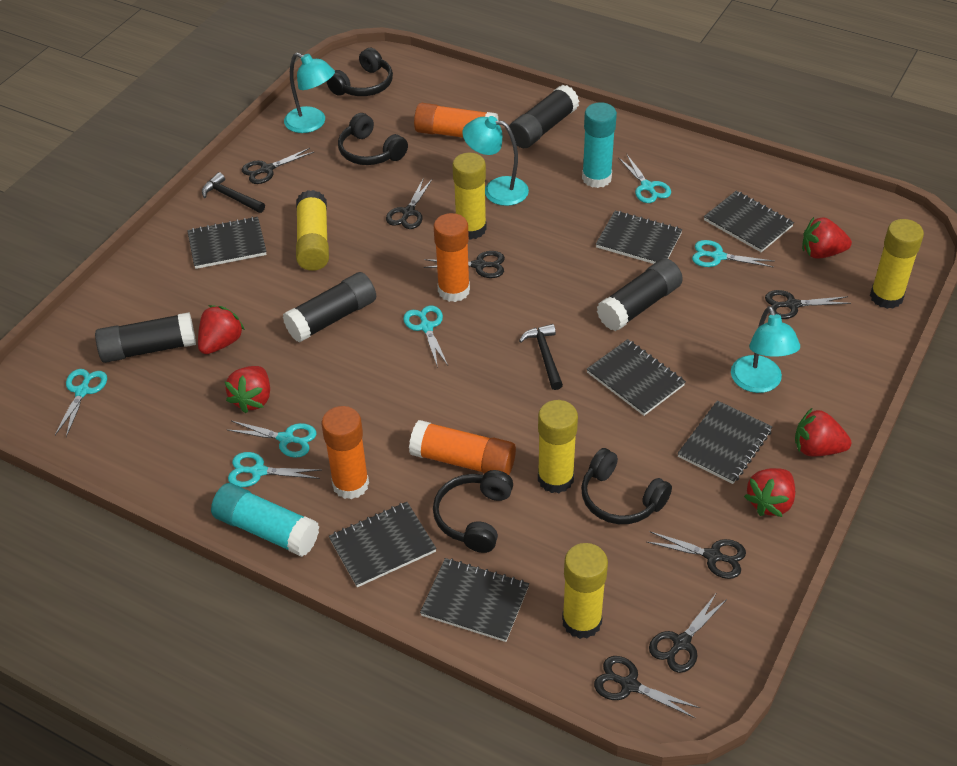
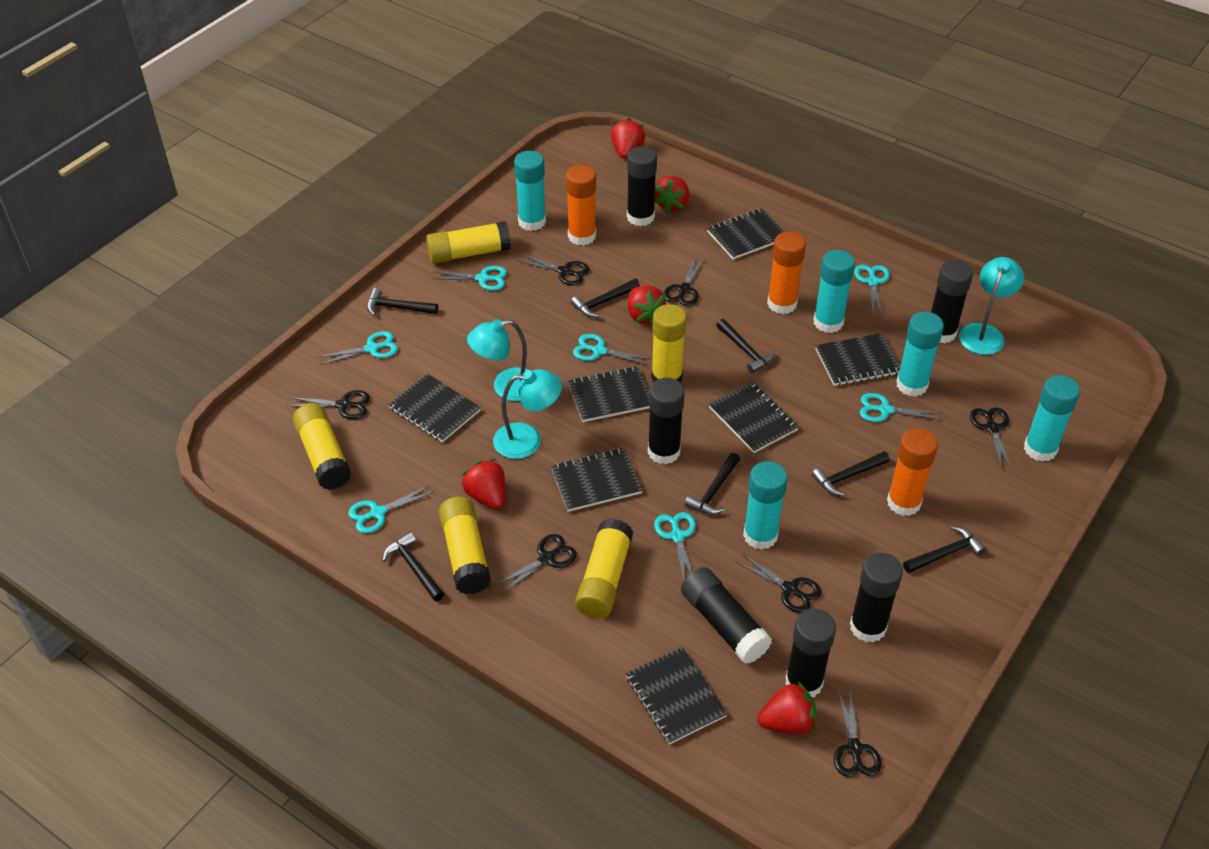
black glue stick: 4 -> 6
black hammer: 2 -> 7
black headphones: 4 -> 0
orange glue stick: 4 -> 3
turquoise glue stick: 2 -> 5
turquoise scissors: 6 -> 7

